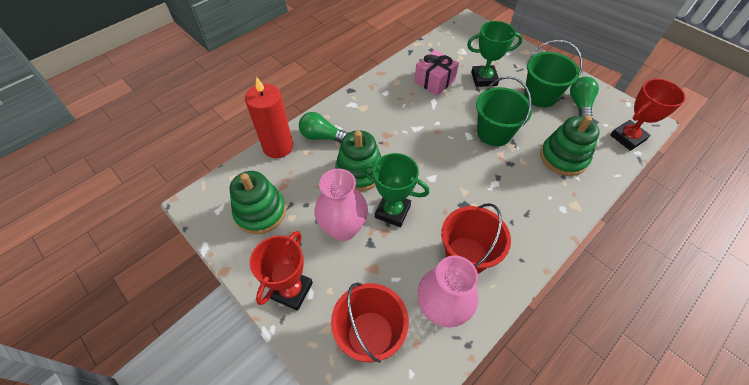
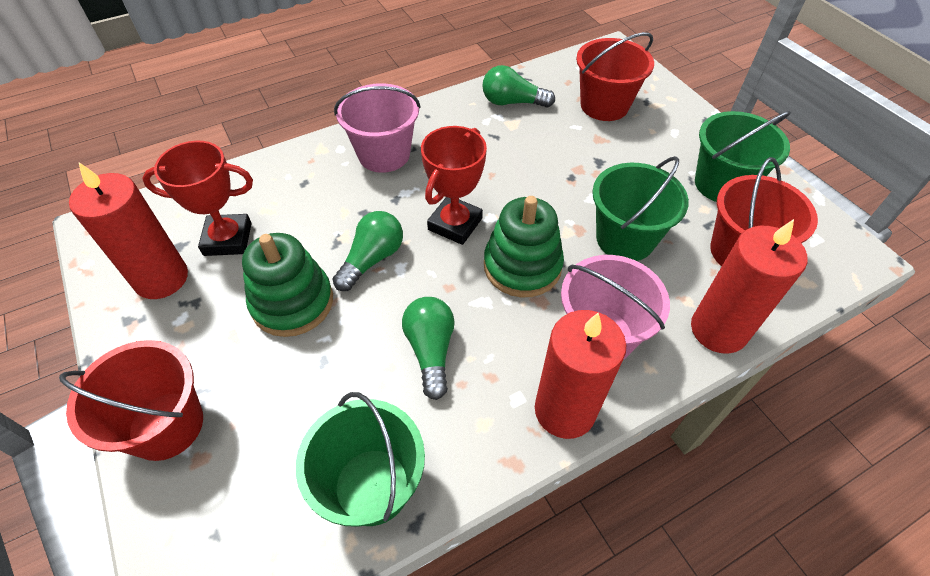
green bucket: 2 -> 3
green light bulb: 2 -> 3
green stacking toy: 3 -> 2
green trophy: 2 -> 0
pink bucket: 0 -> 2
pink gift: 1 -> 0
pink vase: 2 -> 0
red bucket: 2 -> 3
red candle: 1 -> 3

